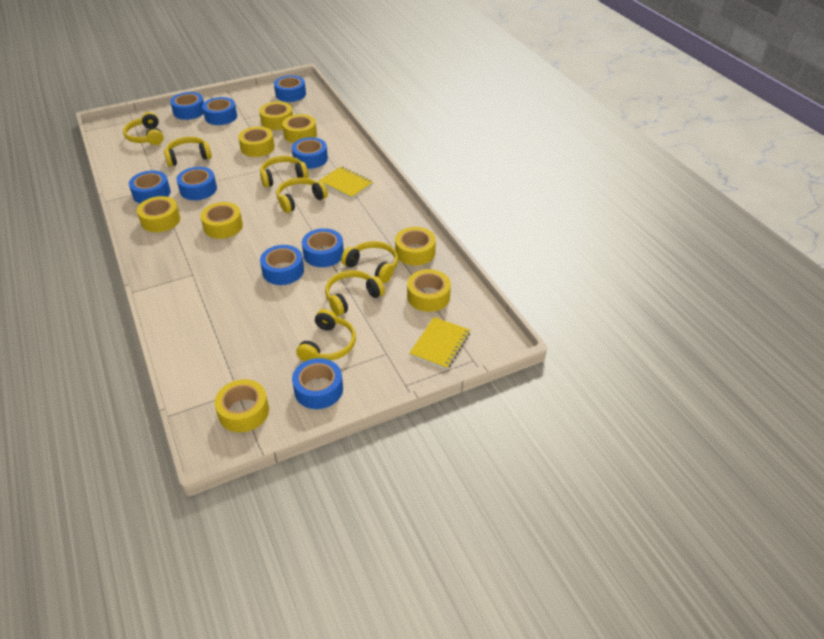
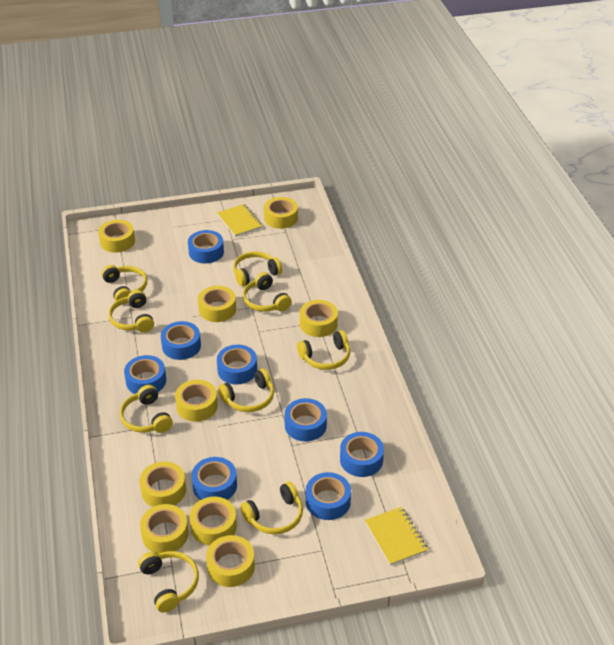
blue tape: 9 -> 8
yellow headphones: 7 -> 9
yellow tape: 8 -> 9

